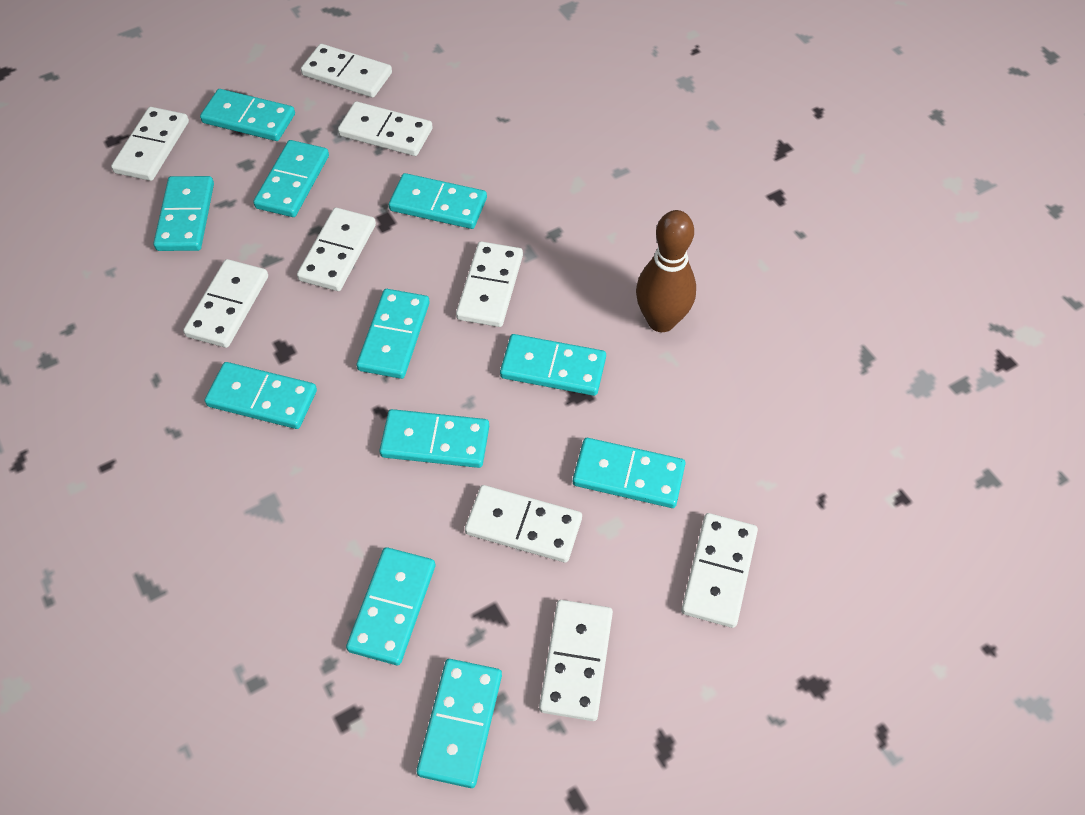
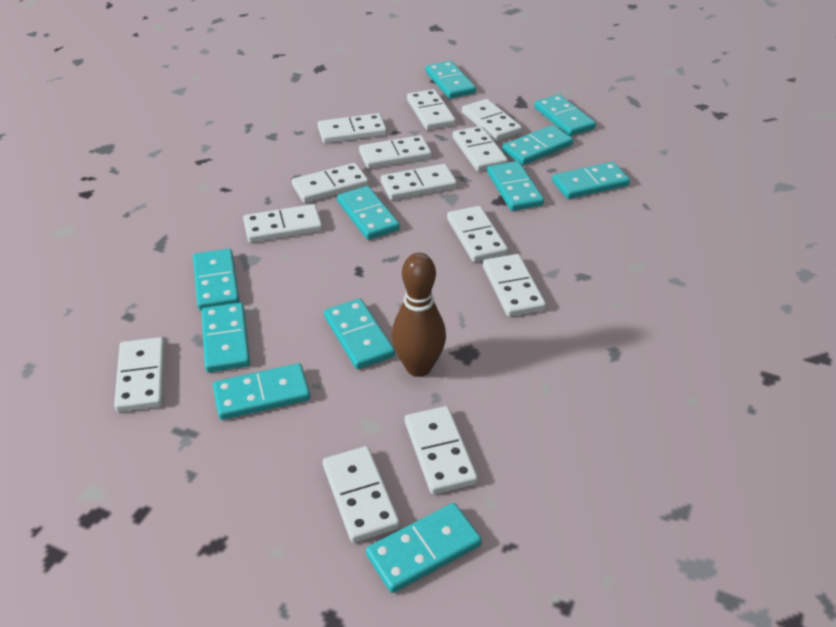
white domino: 9 -> 13

